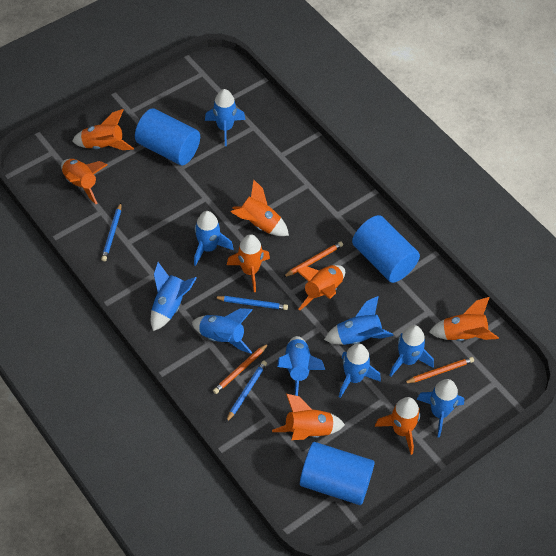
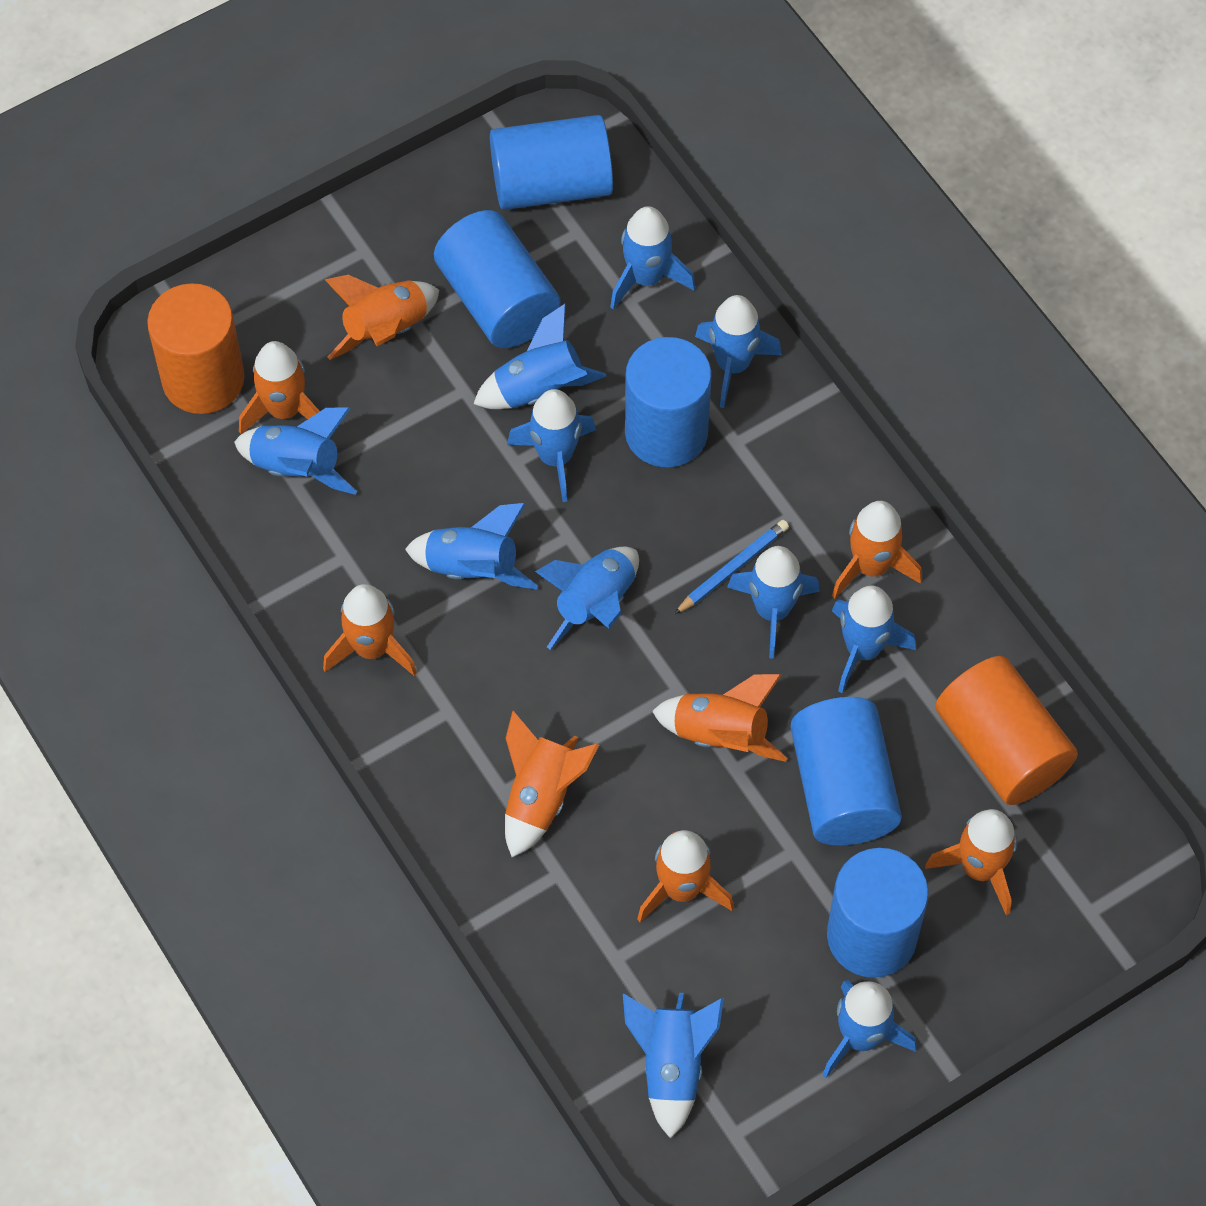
blue cylinder: 3 -> 5
blue pencil: 3 -> 1
blue rocket: 9 -> 11
orange cylinder: 0 -> 2
orange pencil: 3 -> 0

